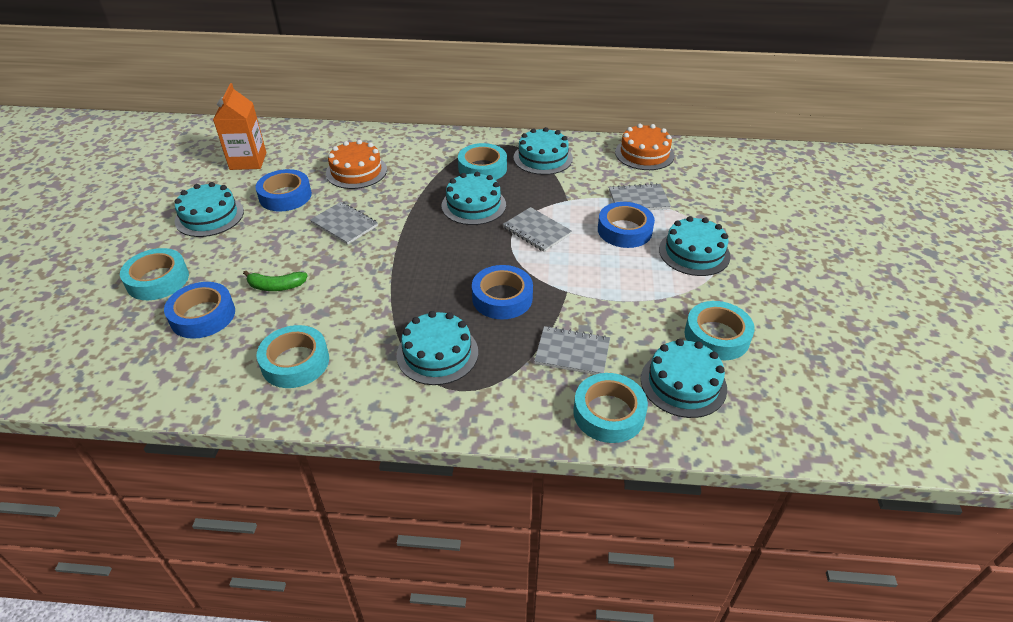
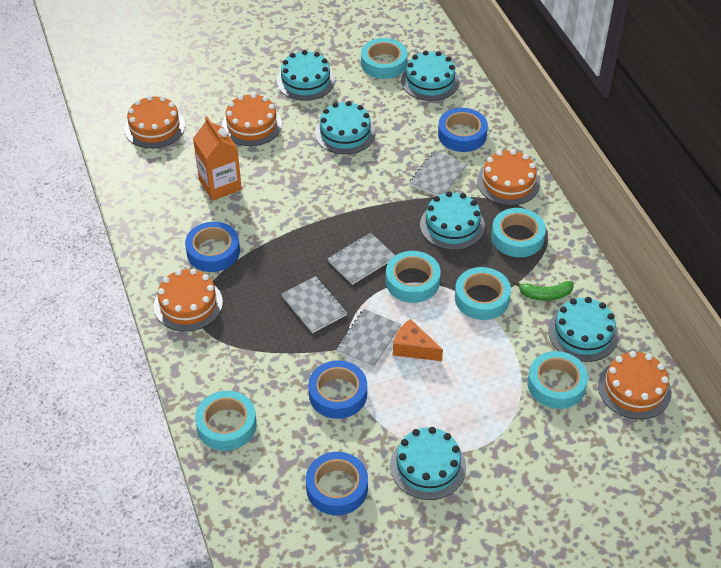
orange cake: 2 -> 5
orange cheese: 0 -> 1
turquoise tape: 5 -> 6

